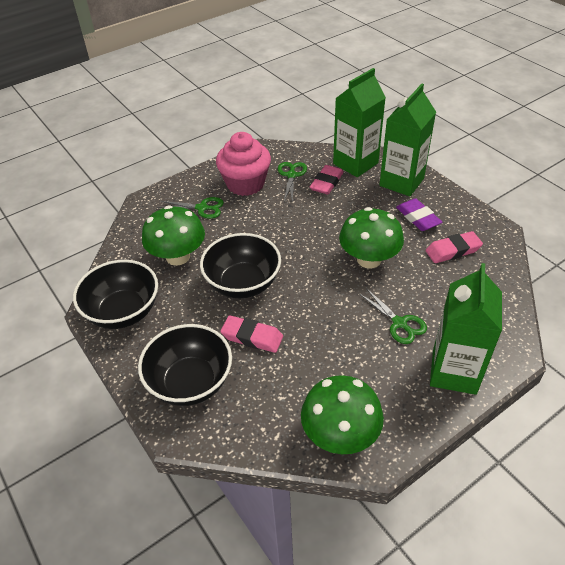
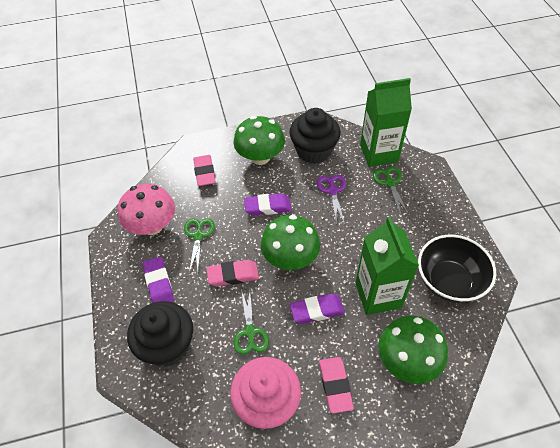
black bowl: 3 -> 1
black cupcake: 0 -> 2
green carton: 3 -> 2
pink mushroom: 0 -> 1
purple eraser: 1 -> 3
purple scissors: 0 -> 1

